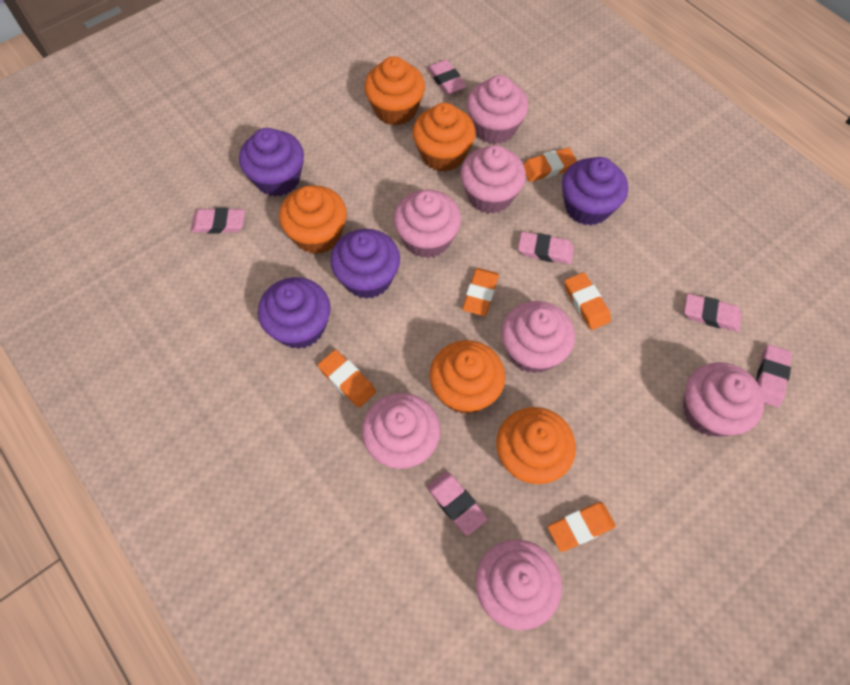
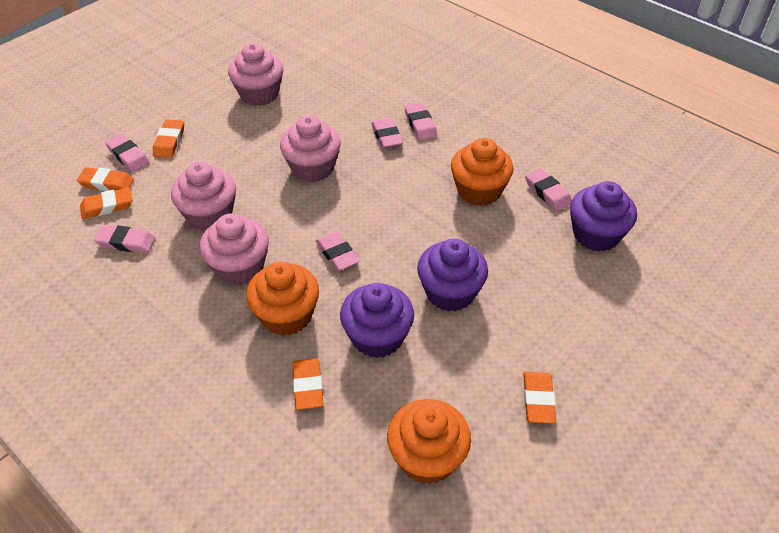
orange cupcake: 5 -> 3
pink cupcake: 7 -> 4
purple cupcake: 4 -> 3

